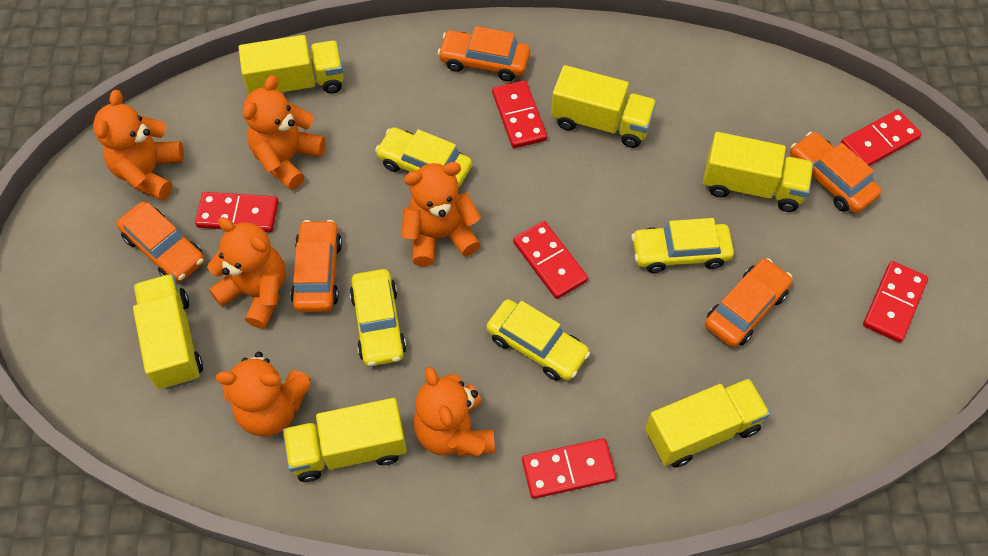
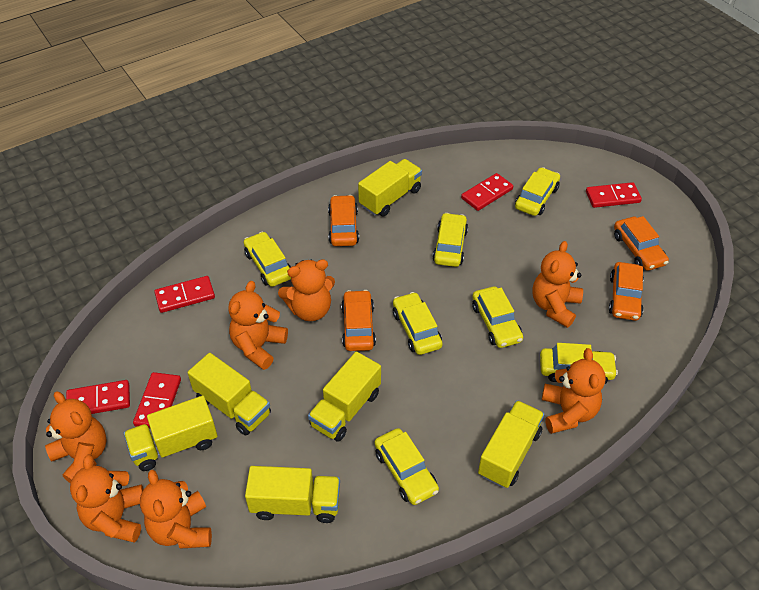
orange car: 5 -> 4
orange teddy bear: 6 -> 7
red domino: 6 -> 5
yellow car: 4 -> 7

